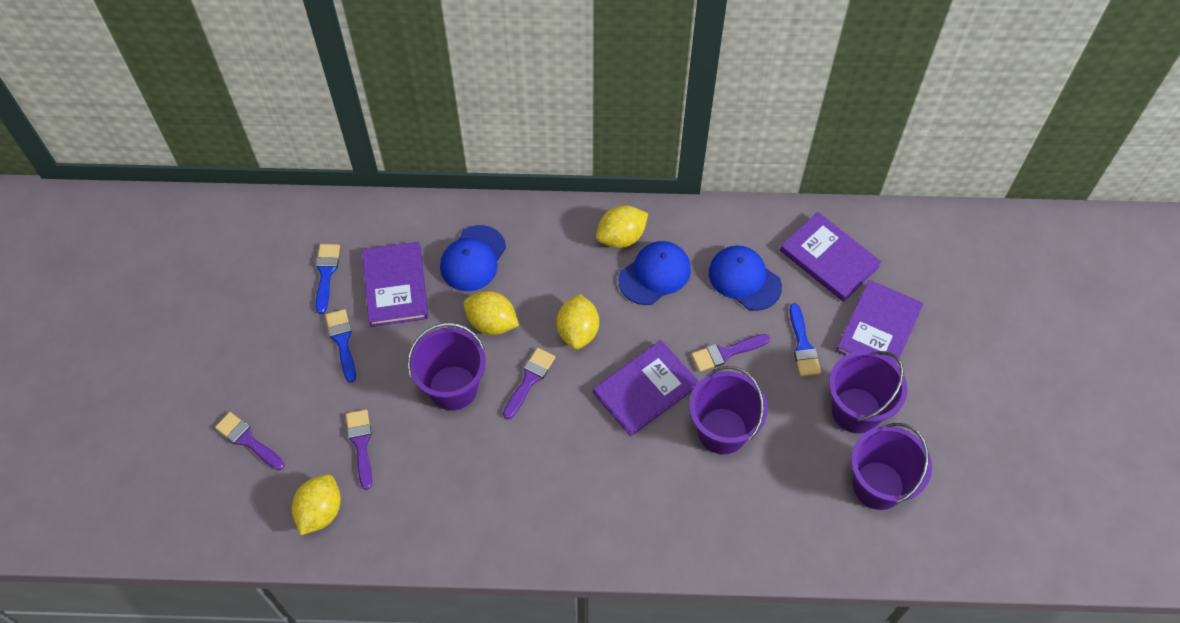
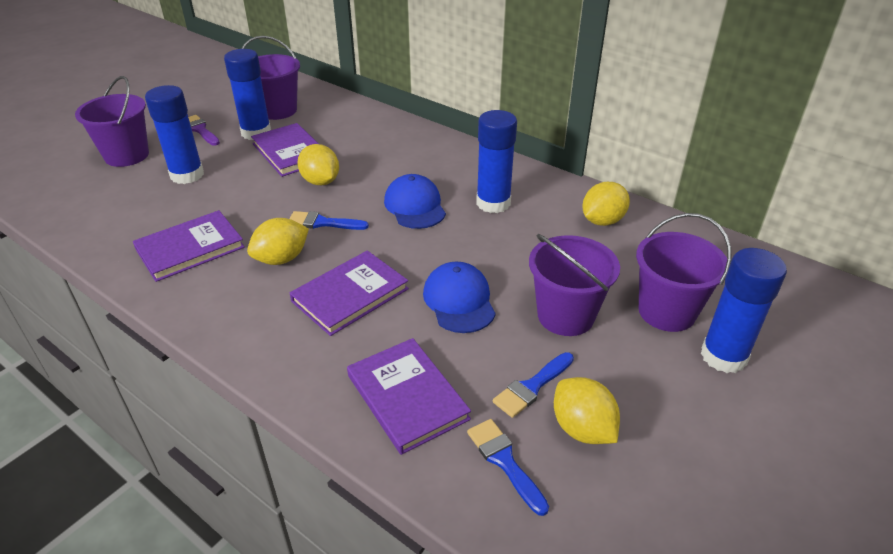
blue cap: 3 -> 2
blue glue stick: 0 -> 4
purple brush: 4 -> 1

